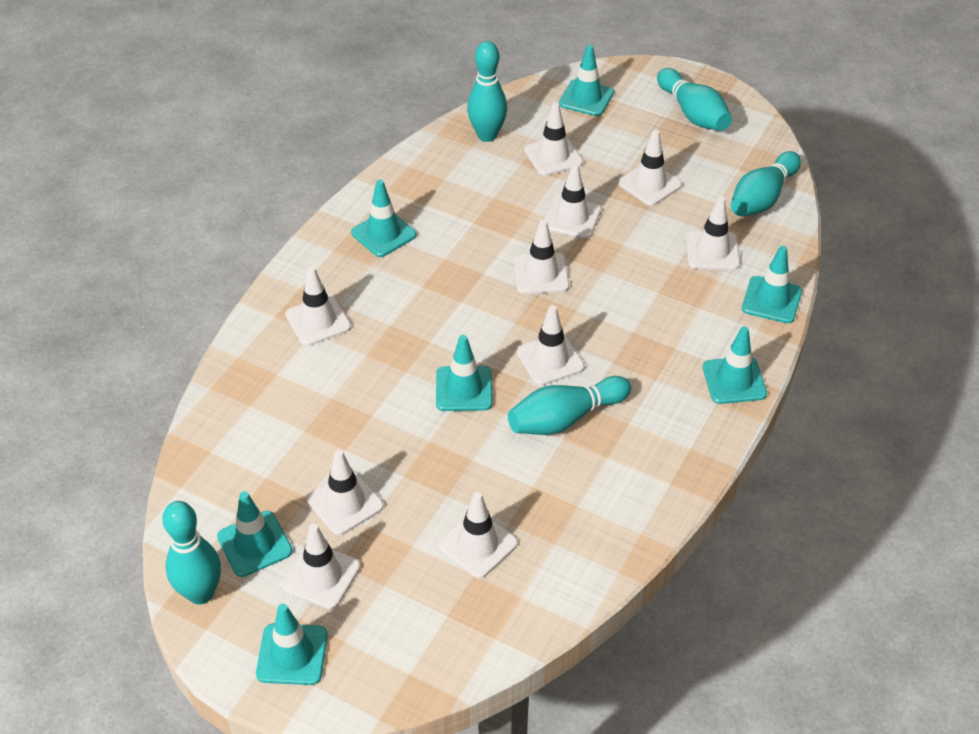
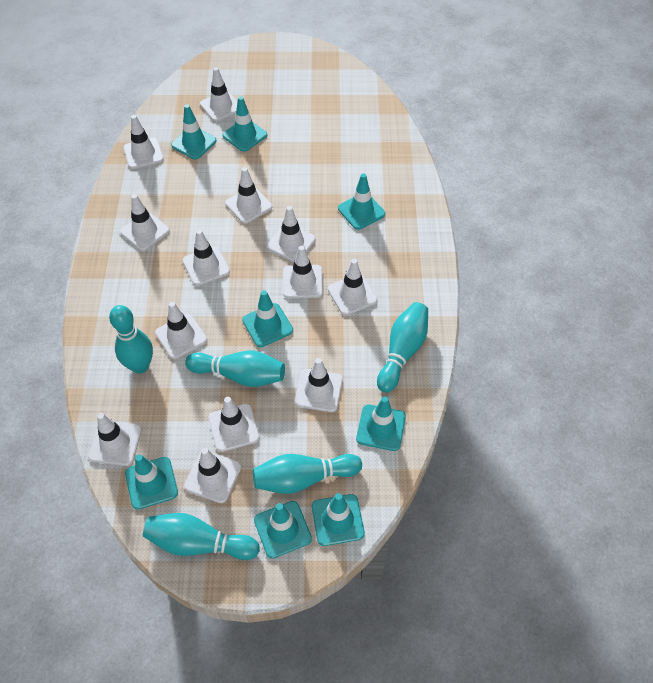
turquoise traffic cone: 7 -> 8
white traffic cone: 10 -> 13

